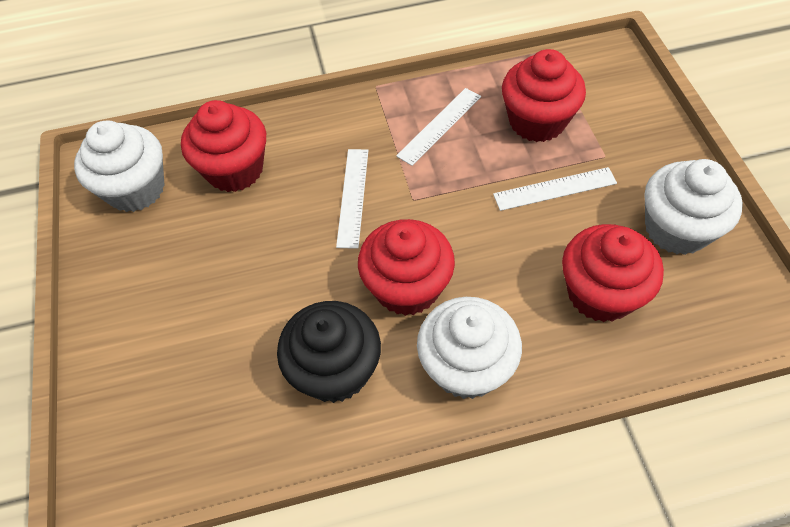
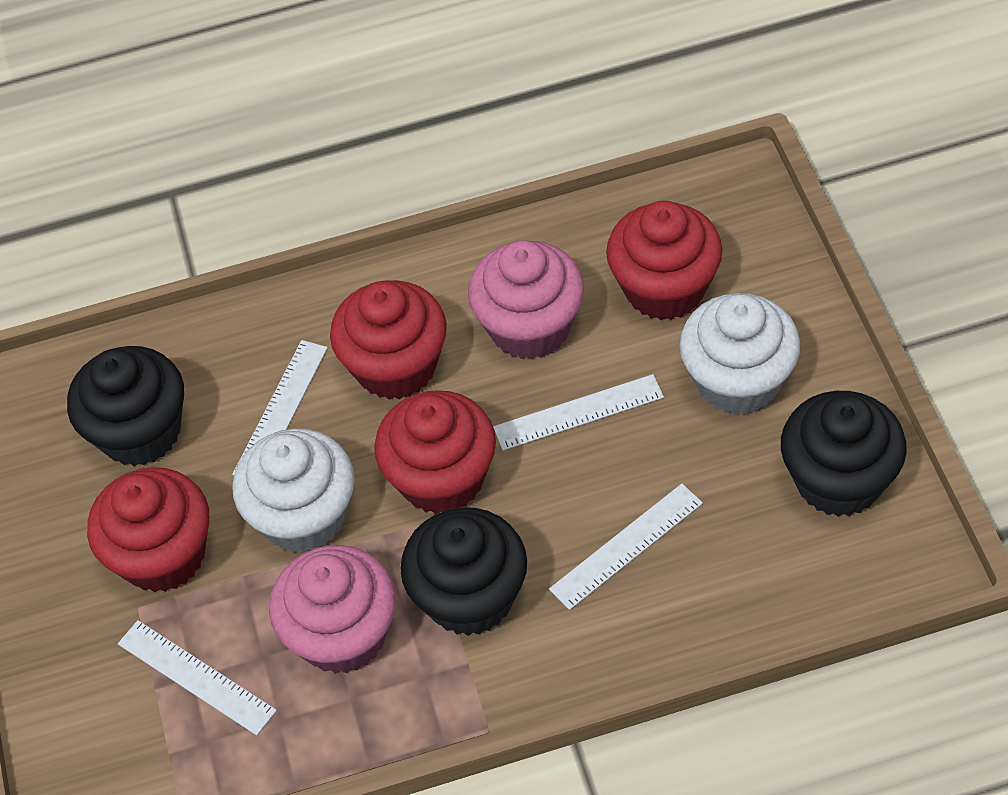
black cupcake: 1 -> 3
pink cupcake: 0 -> 2
white cupcake: 3 -> 2
white ruler: 3 -> 4

